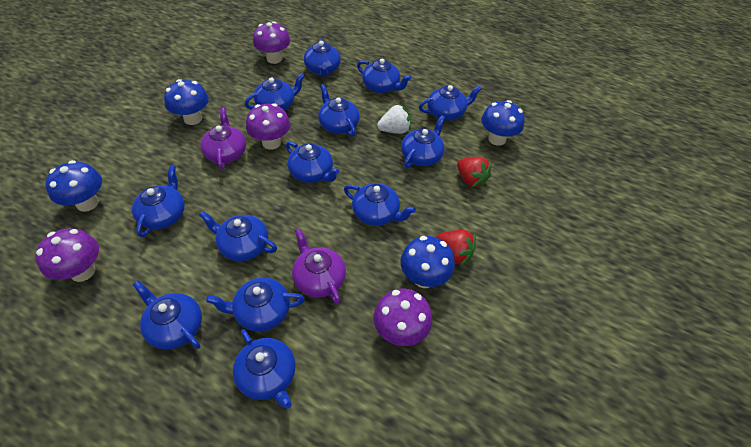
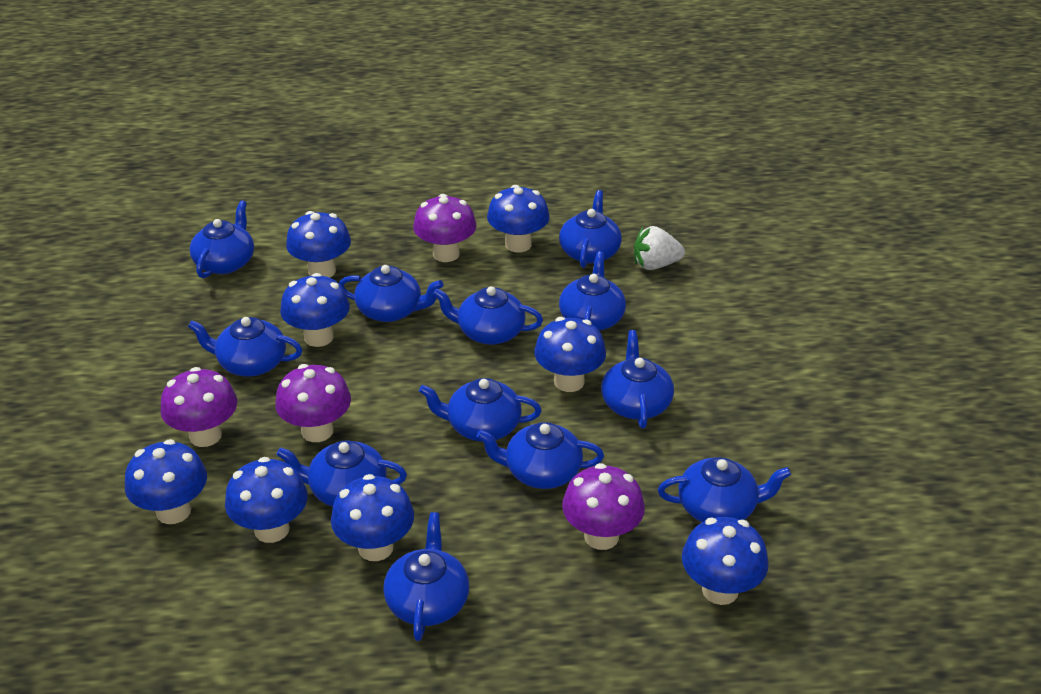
blue mushroom: 4 -> 8
blue teapot: 13 -> 12
purple teapot: 2 -> 0
red strawberry: 2 -> 0

